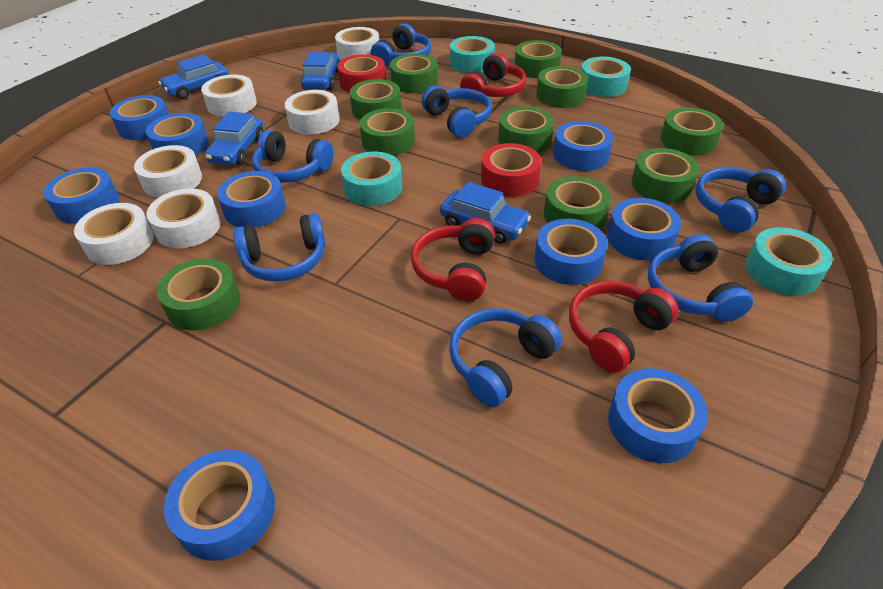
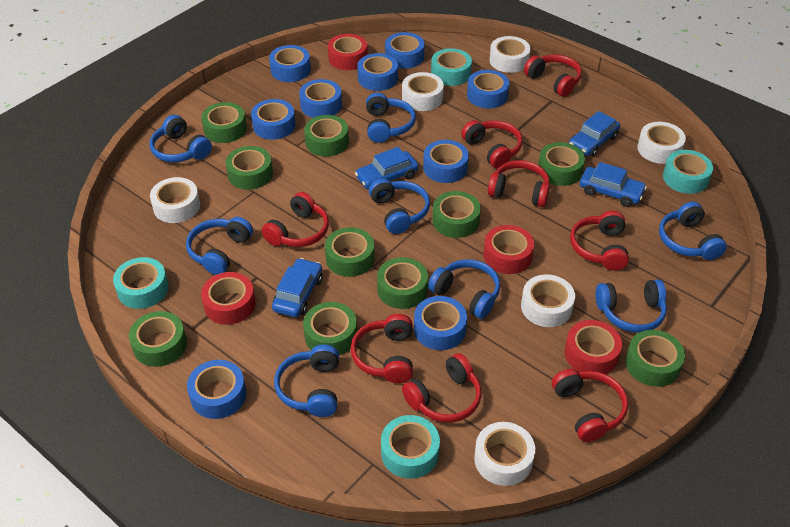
blue headphones: 7 -> 8
red headphones: 3 -> 8
red tape: 2 -> 4

